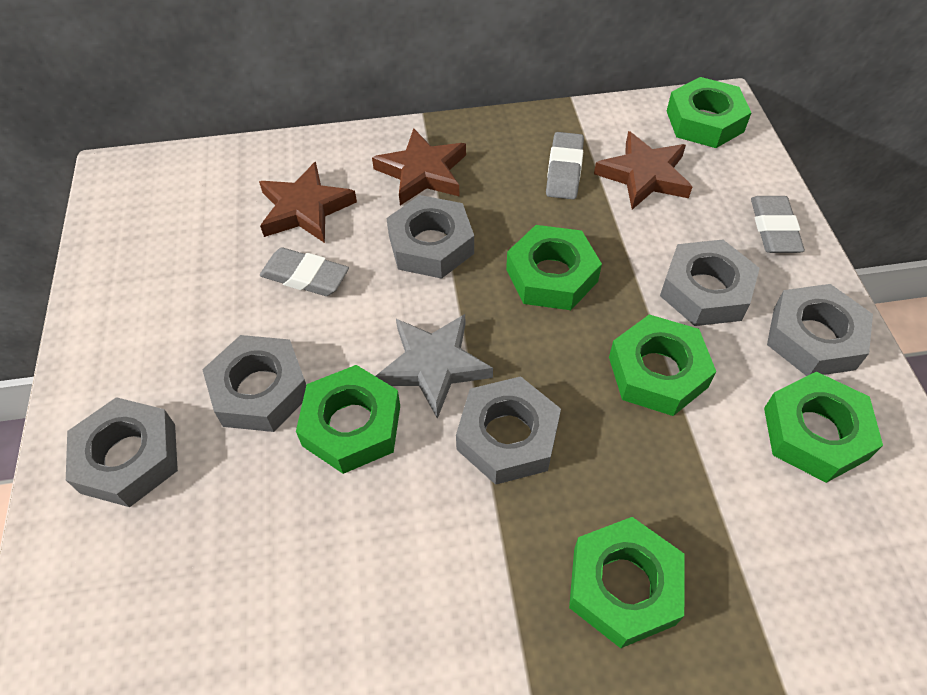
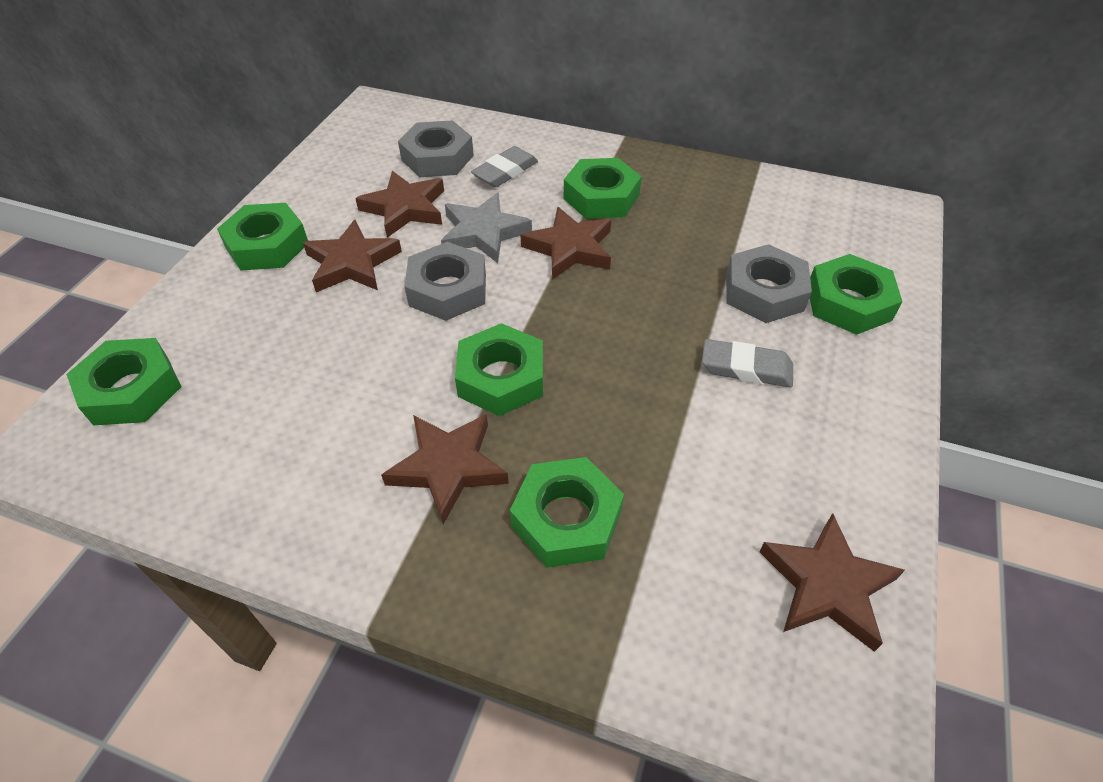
brown star: 3 -> 5
grey eraser: 3 -> 2
grey nut: 6 -> 3

